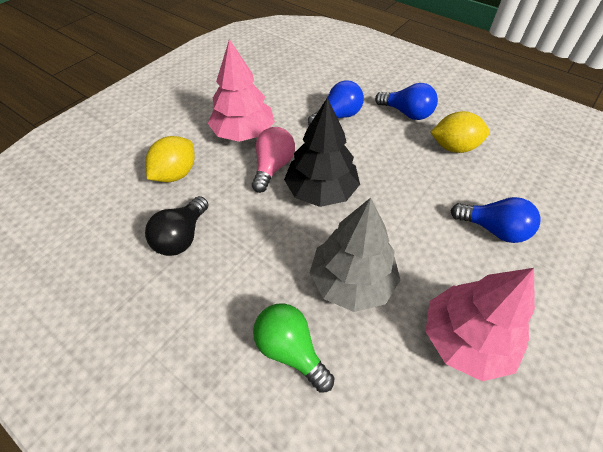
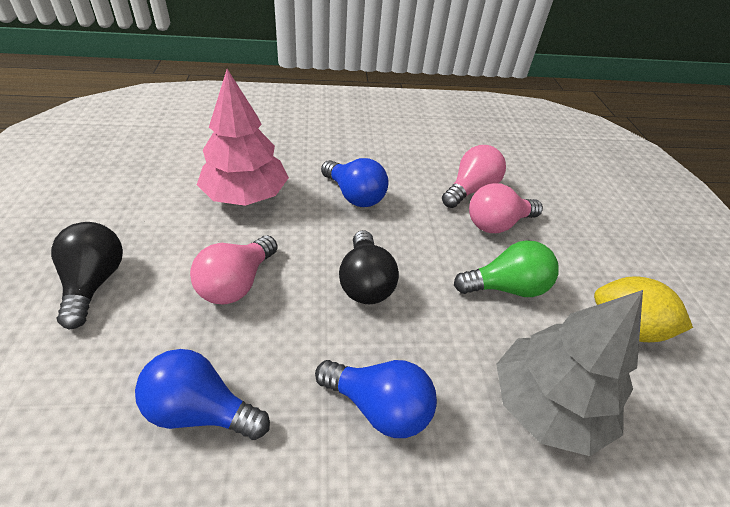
black light bulb: 1 -> 2
black tree: 1 -> 0
pink light bulb: 1 -> 3
pink tree: 2 -> 1
yellow lemon: 2 -> 1

